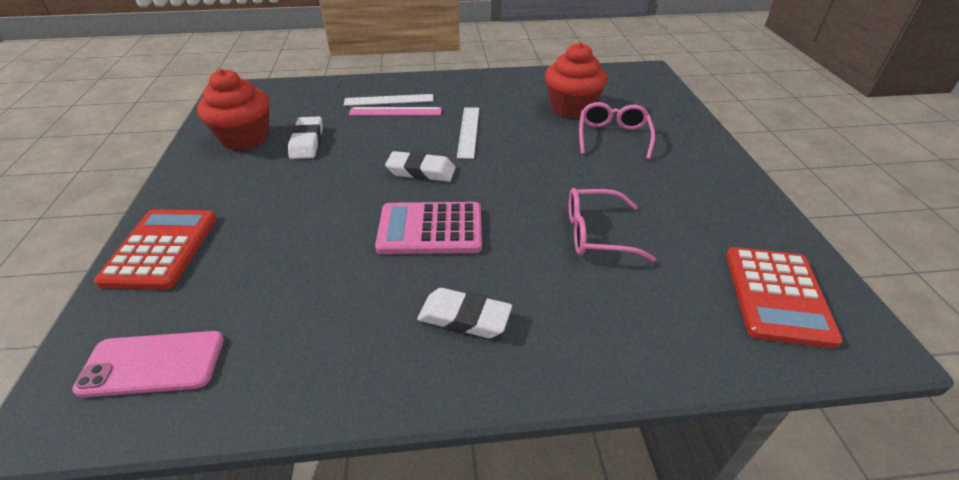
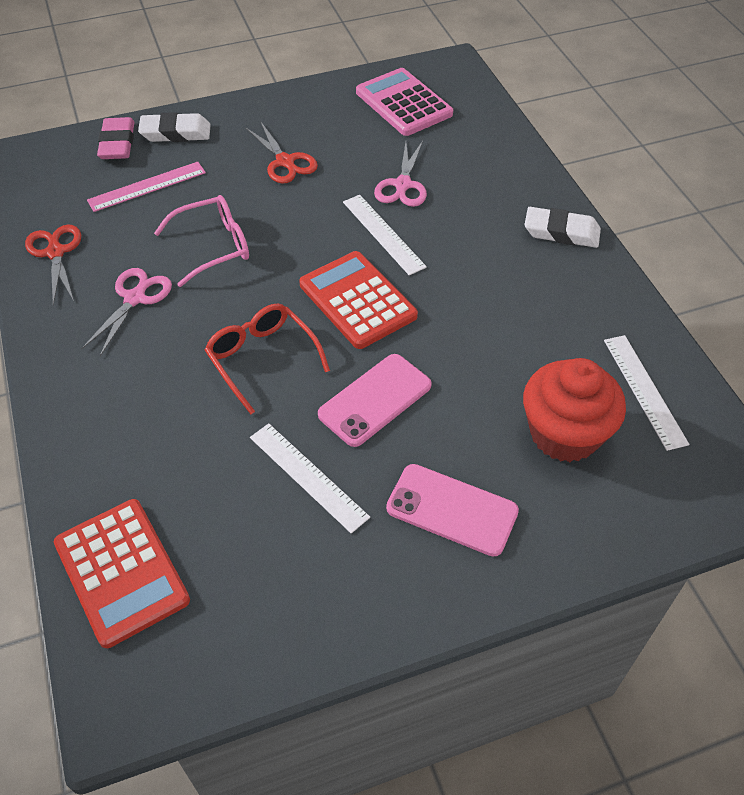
pink eraser: 0 -> 1
pink glasses: 2 -> 1
pink phone: 1 -> 2
pink scissors: 0 -> 2
red cupcake: 2 -> 1
red glasses: 0 -> 1
red scissors: 0 -> 2
white eraser: 3 -> 2
white ruler: 2 -> 3

